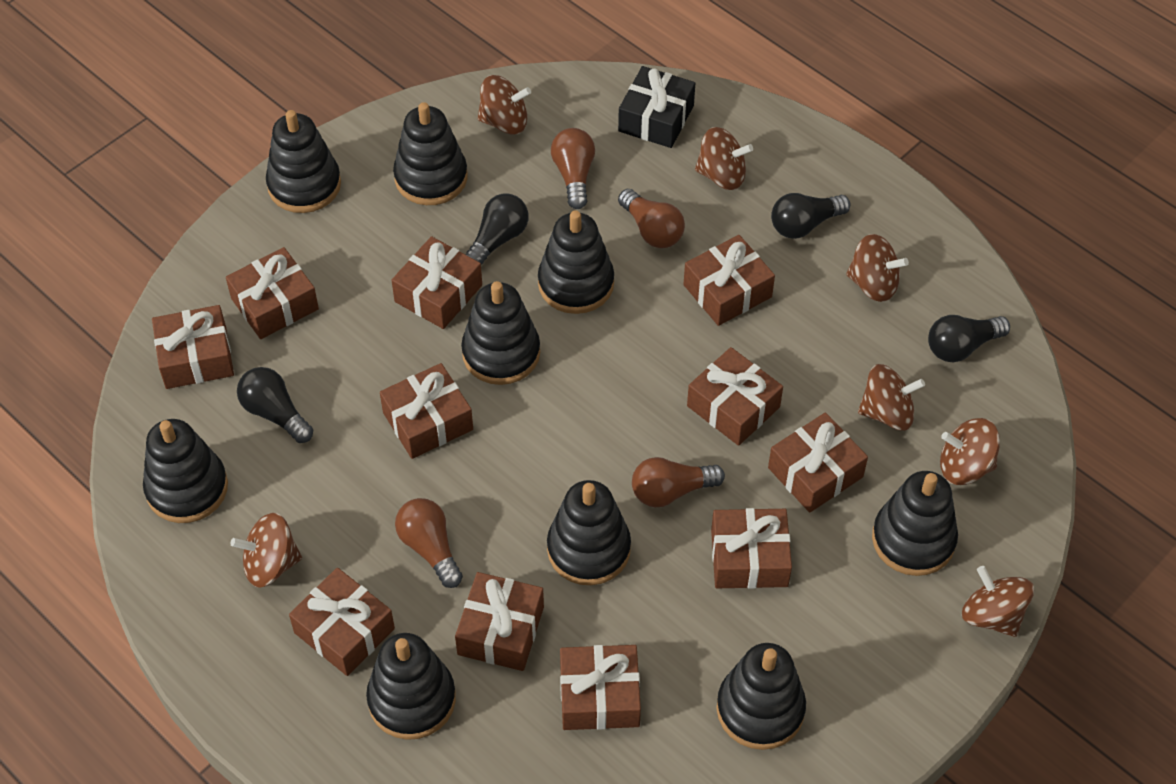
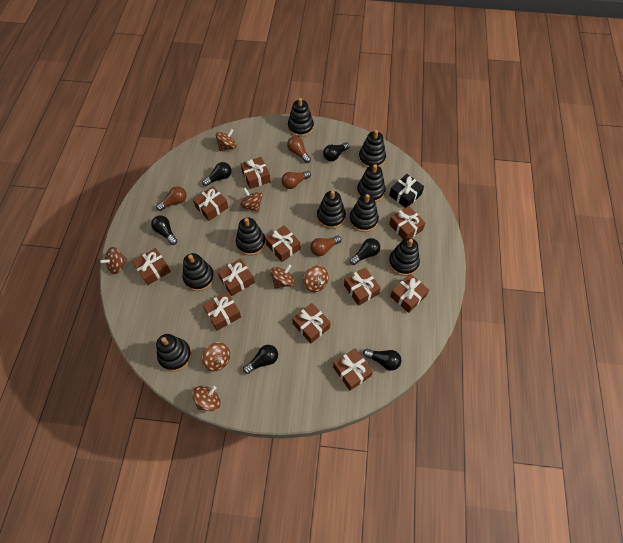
black light bulb: 4 -> 6

